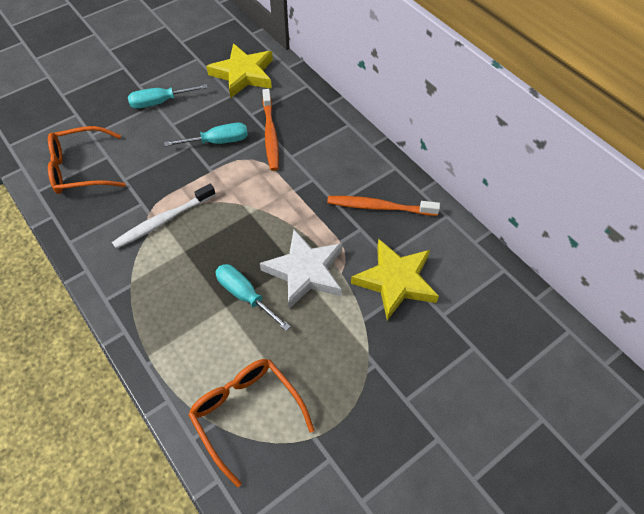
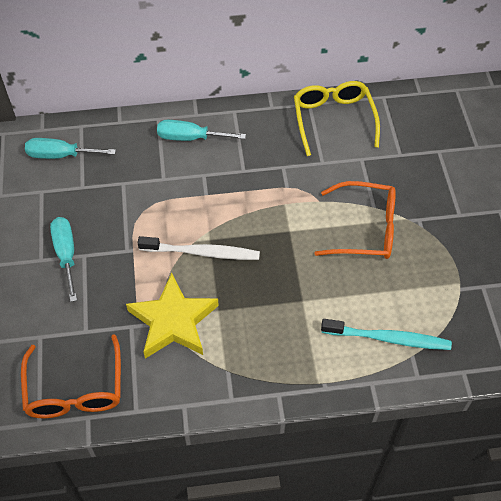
orange toothbrush: 2 -> 0
turquoise toothbrush: 0 -> 1
white star: 1 -> 0
yellow glasses: 0 -> 1
yellow star: 2 -> 1

